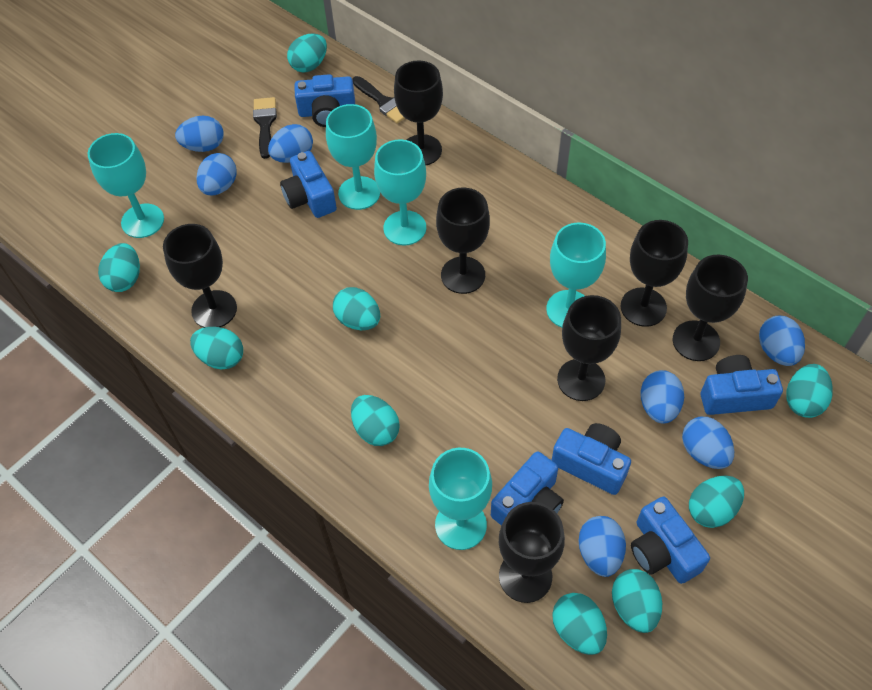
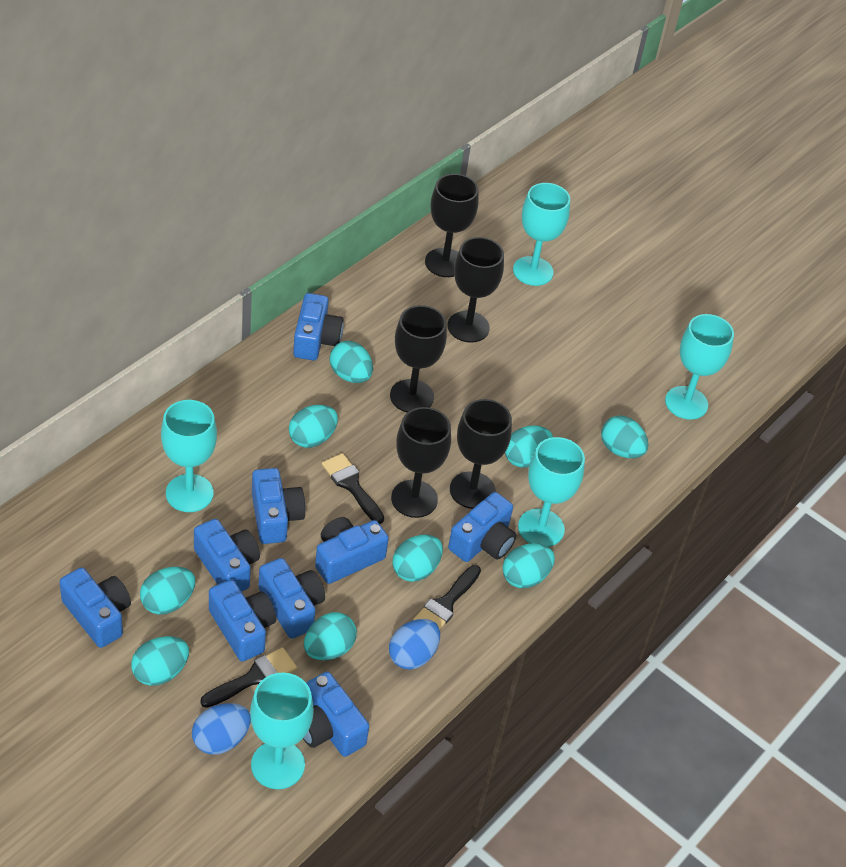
black brush: 2 -> 3
black goblet: 7 -> 5
blue camera: 6 -> 9
blue egg: 7 -> 2

